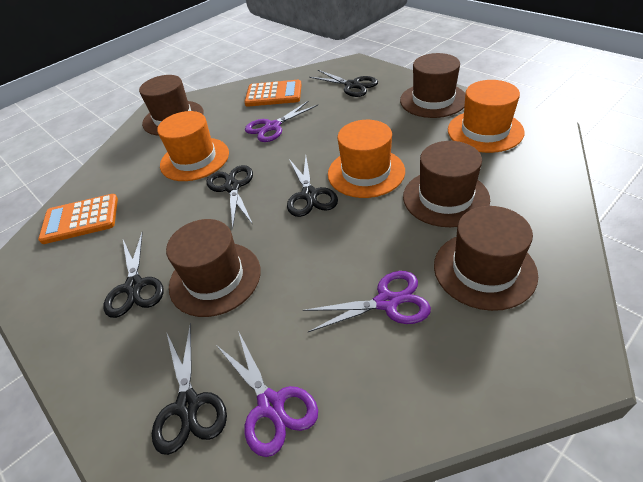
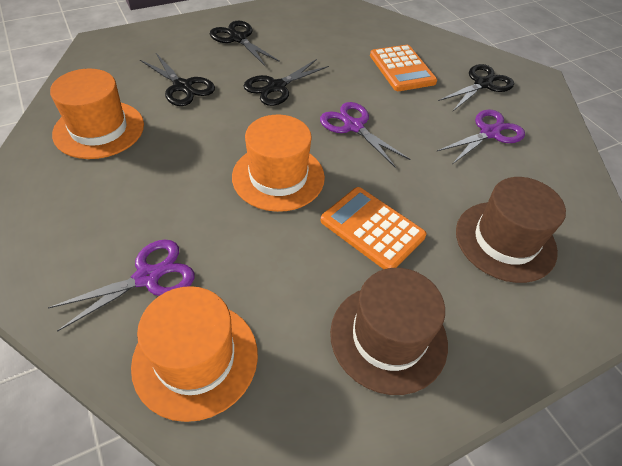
black scissors: 5 -> 4
brown hat: 5 -> 2

